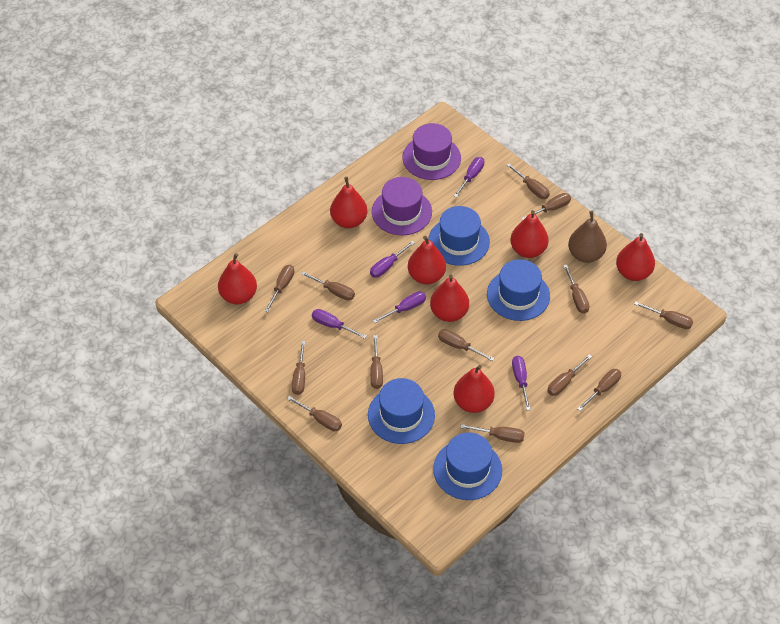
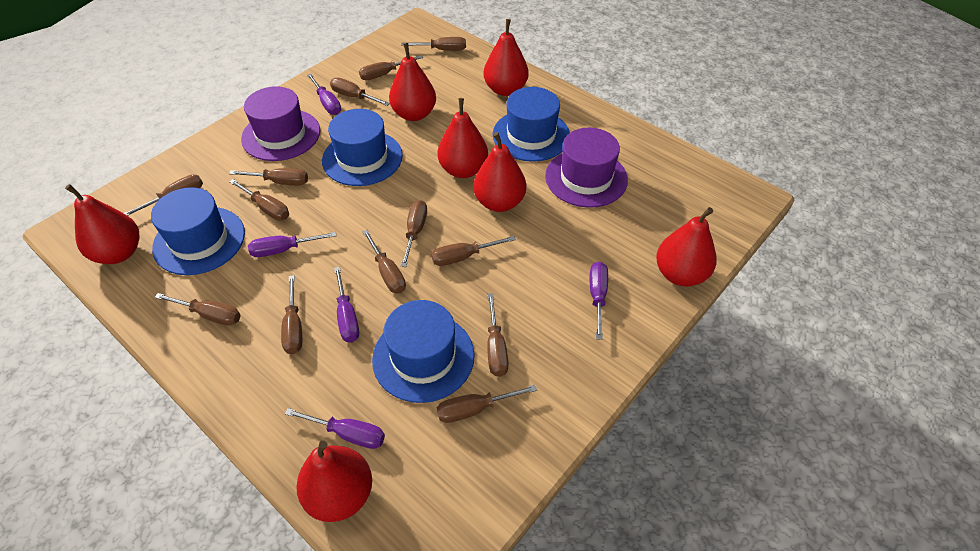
brown pear: 1 -> 0

